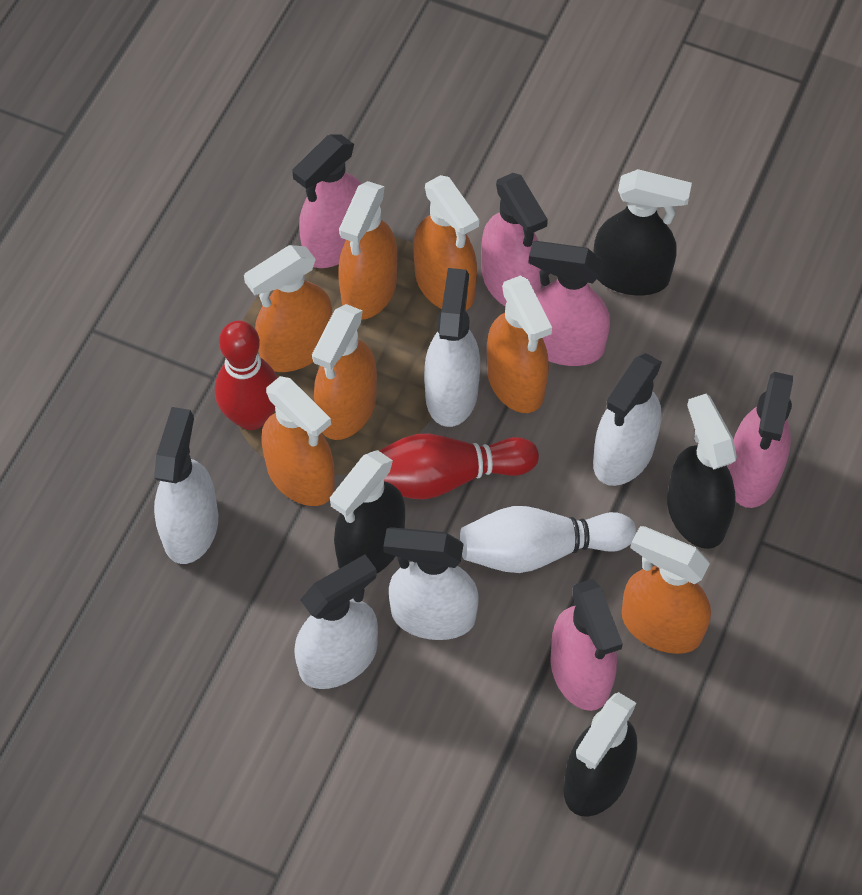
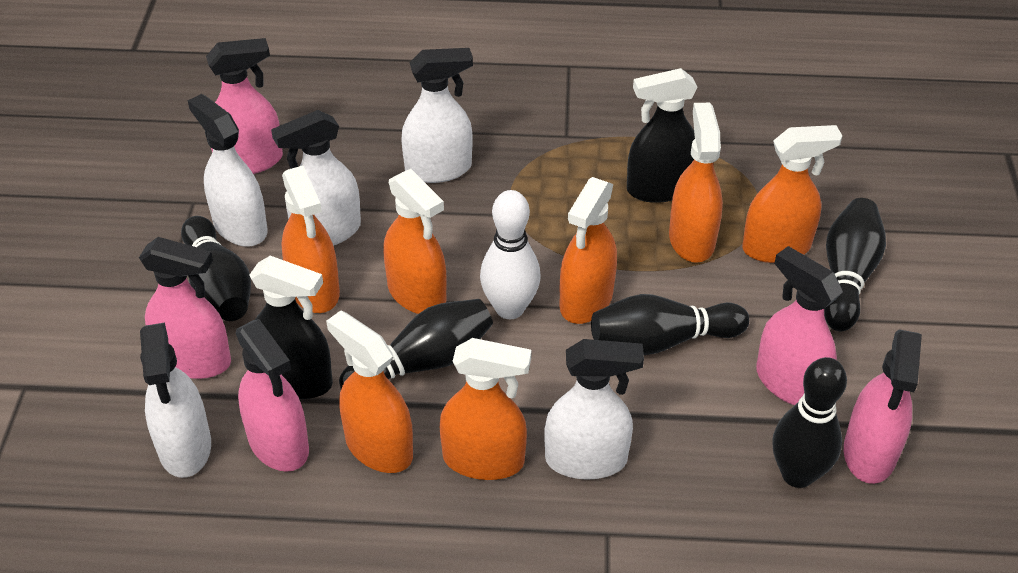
black bowling pin: 0 -> 5
black spray bottle: 4 -> 2
red bowling pin: 2 -> 0

